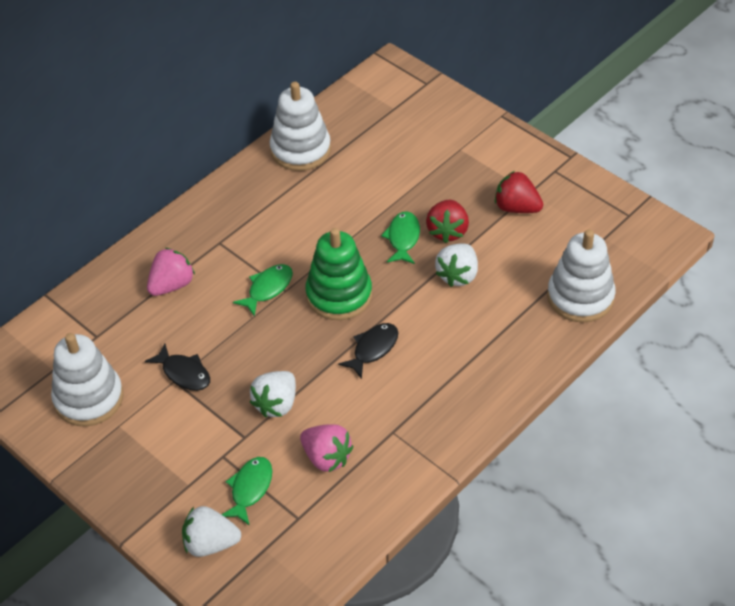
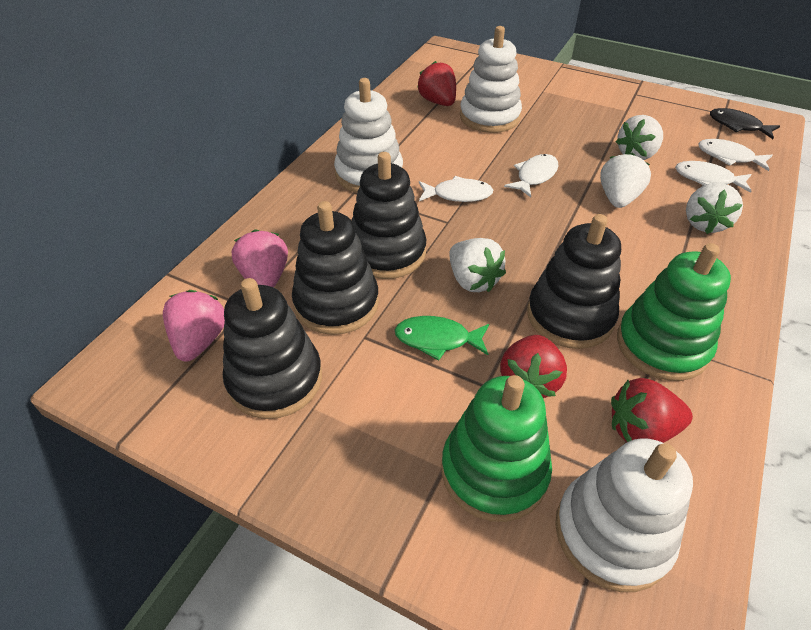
black fish: 2 -> 1
black stacking toy: 0 -> 4
green fish: 3 -> 1
green stacking toy: 1 -> 2
red strawberry: 2 -> 3
white fish: 0 -> 4
white strawberry: 3 -> 4

